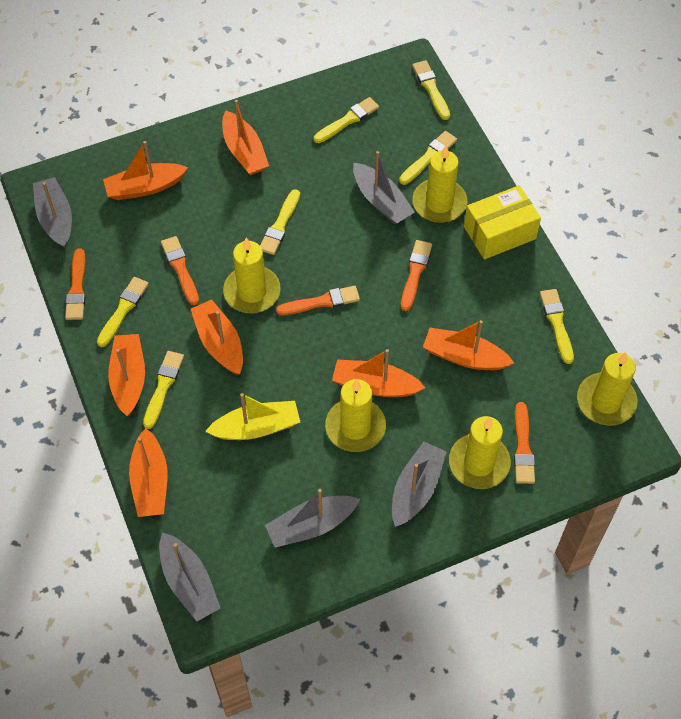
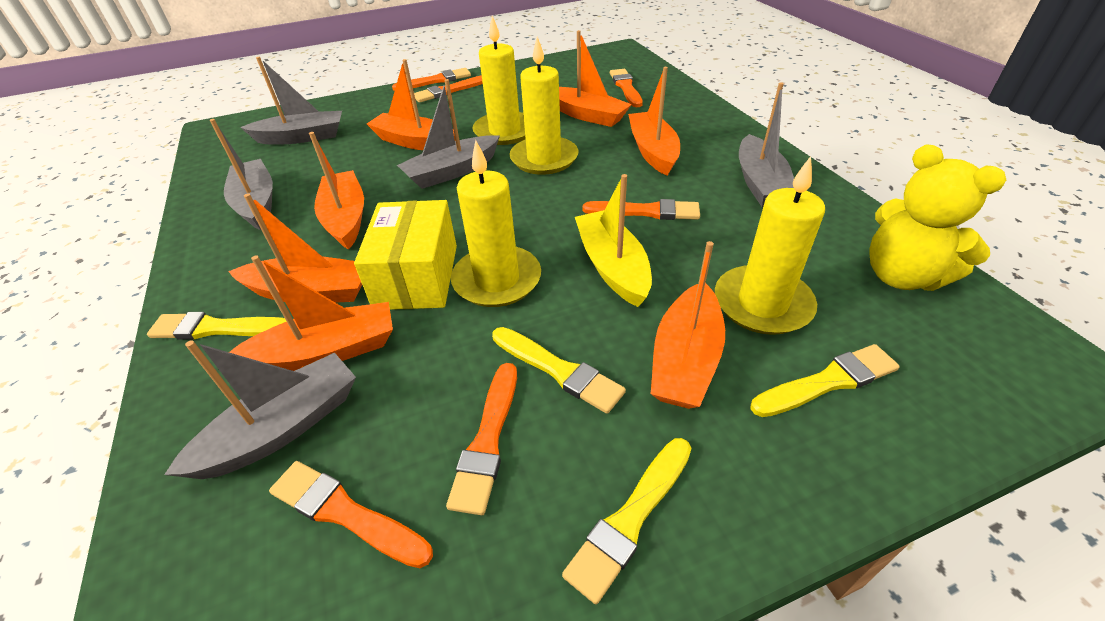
orange brush: 5 -> 6
yellow brush: 7 -> 4
yellow candle: 5 -> 4
yellow teddy bear: 0 -> 1

